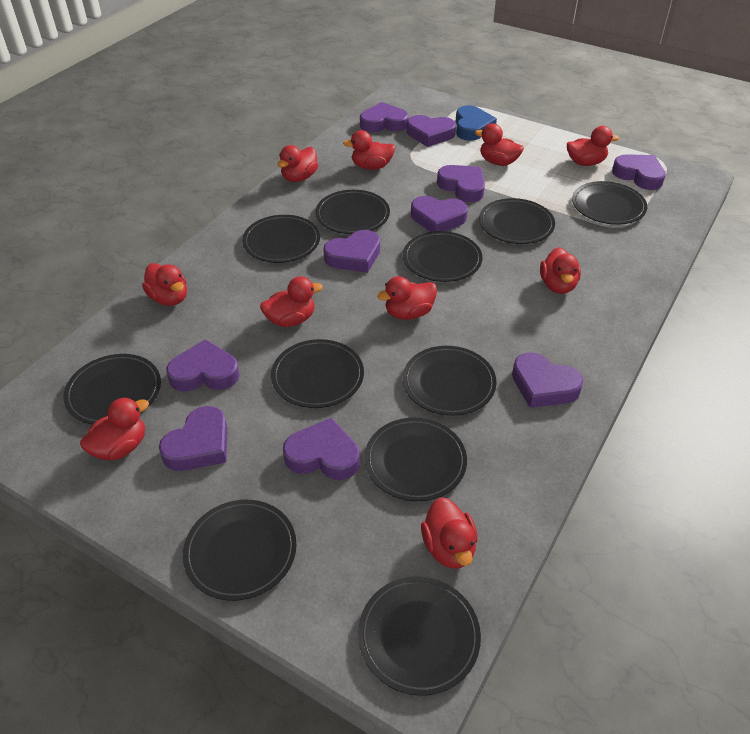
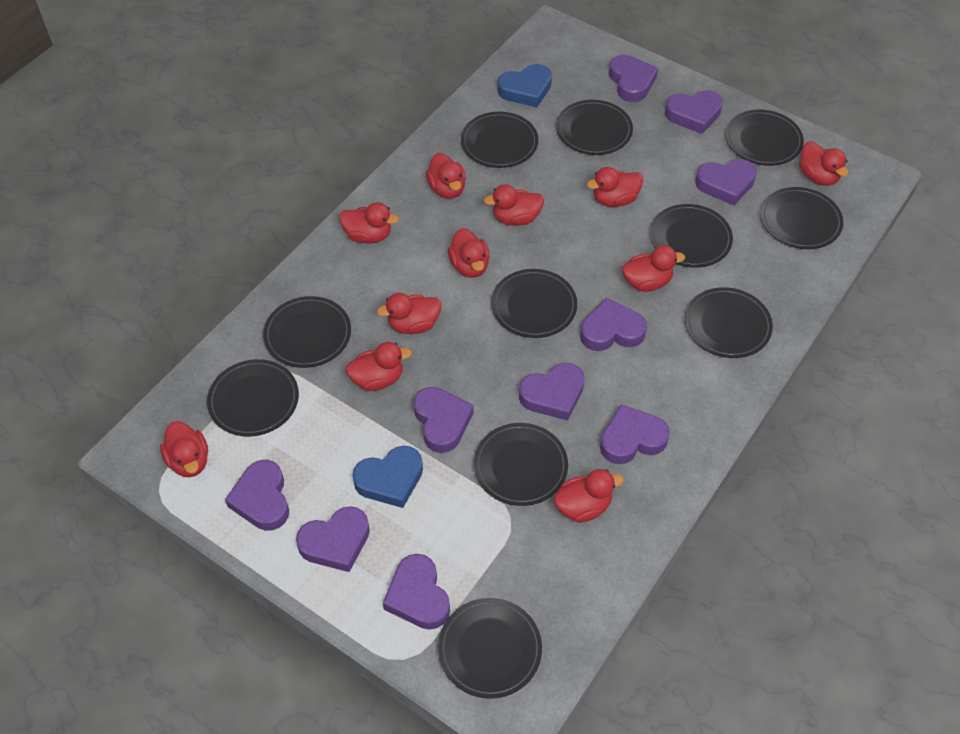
blue heart: 1 -> 2
red duck: 10 -> 11

